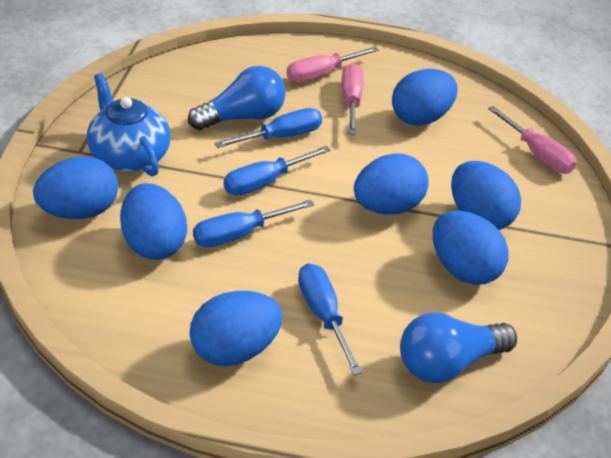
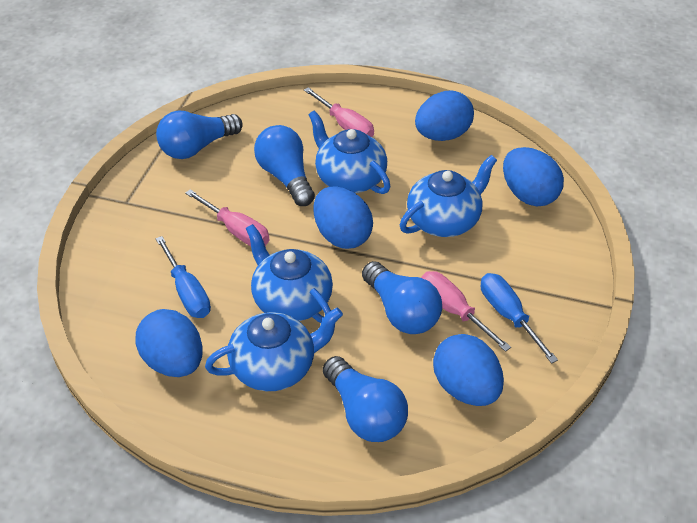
blue egg: 7 -> 5
blue light bulb: 2 -> 4
blue screwdriver: 4 -> 2
blue teapot: 1 -> 4

